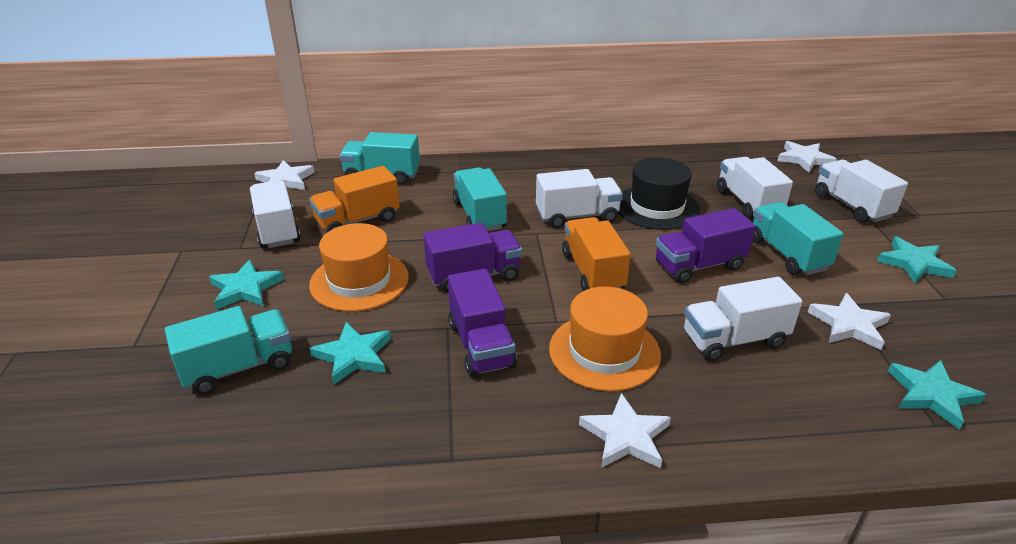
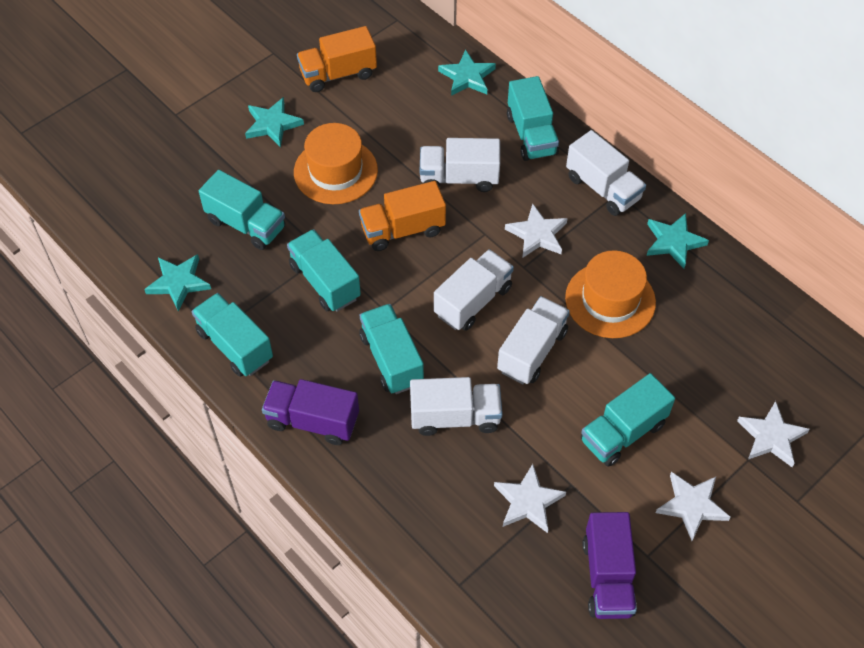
black hat: 1 -> 0
purple truck: 3 -> 2
turquoise truck: 4 -> 6

